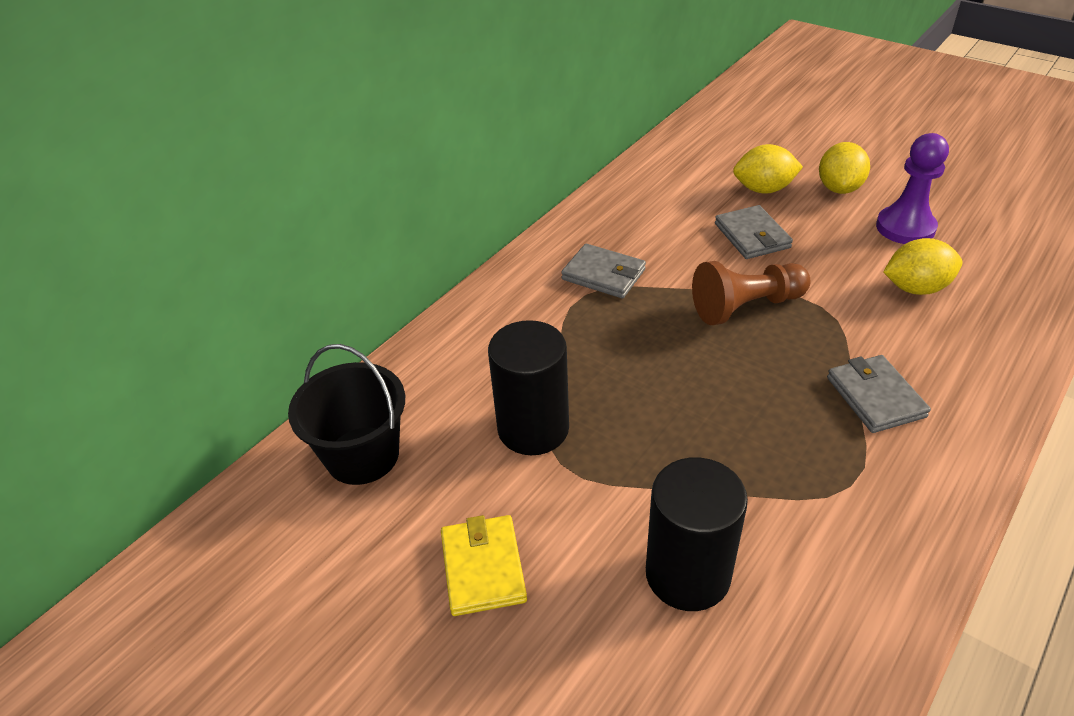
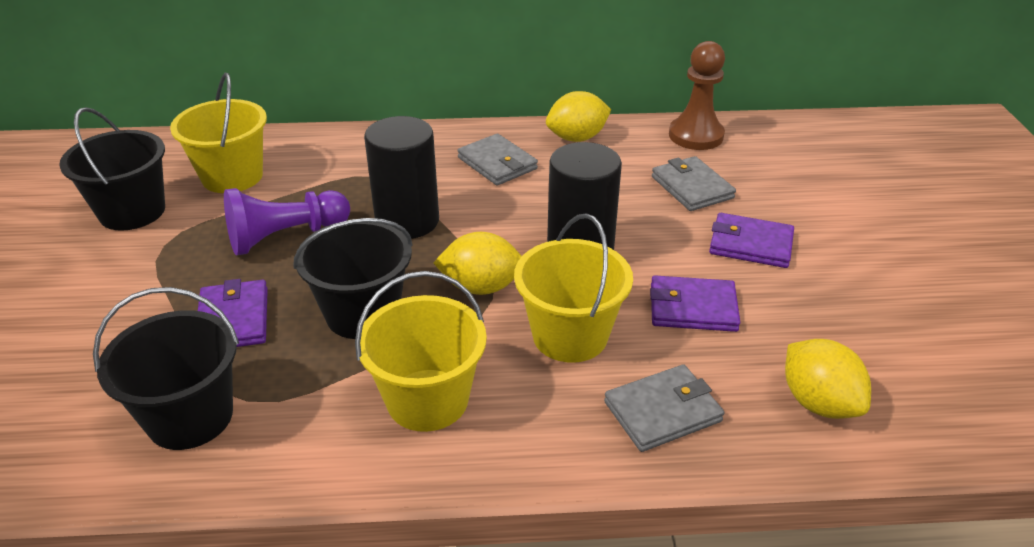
black bucket: 1 -> 3
purple wallet: 0 -> 3
yellow bucket: 0 -> 3
yellow wallet: 1 -> 0

